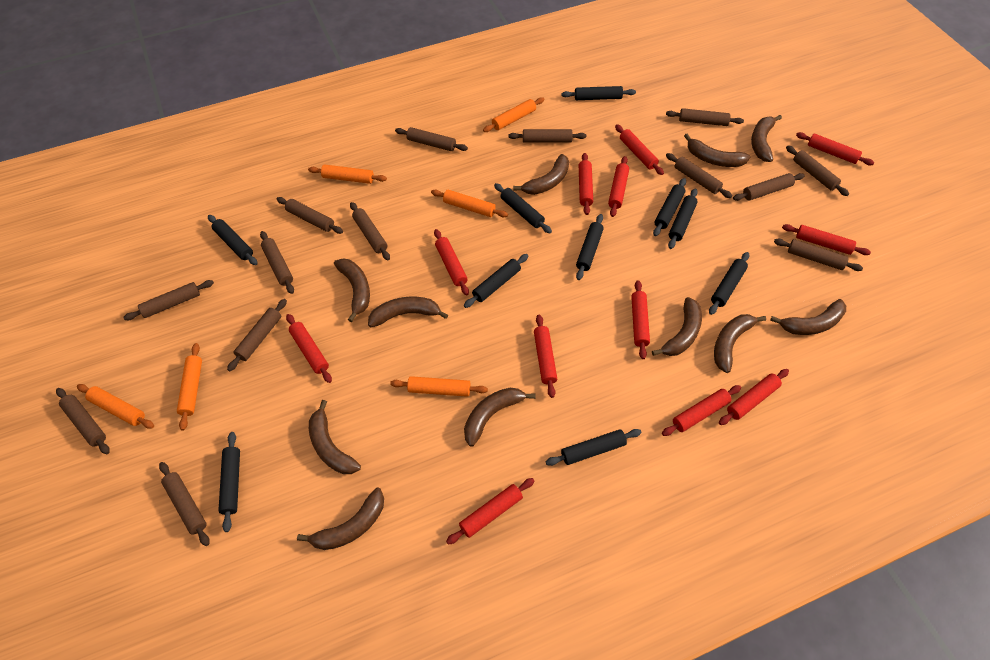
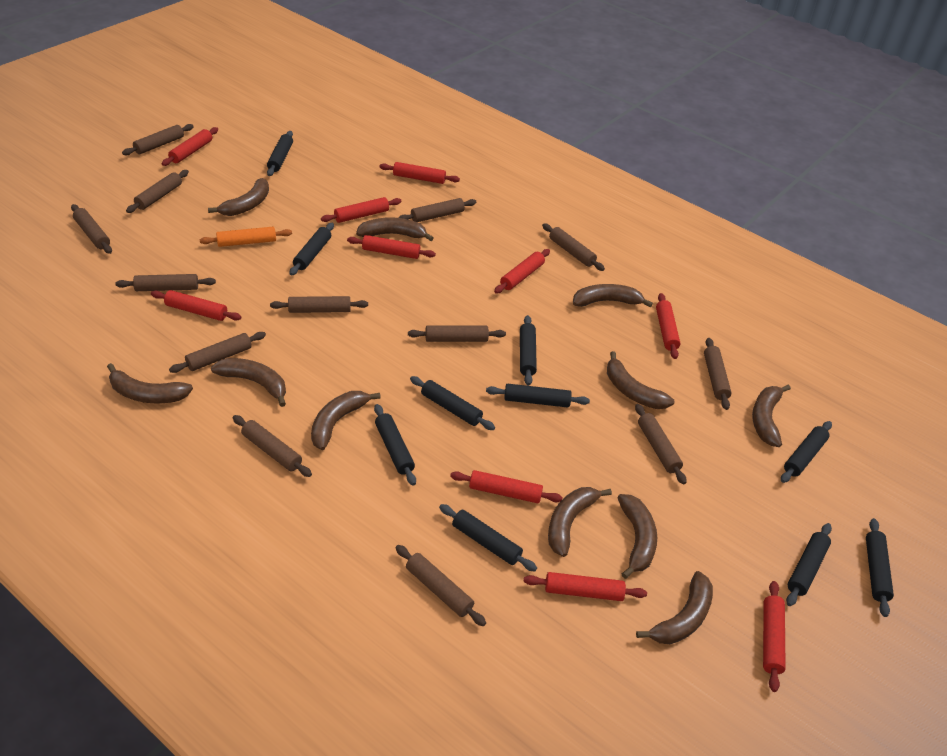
brown rolling pin: 14 -> 13
orange rolling pin: 6 -> 1
red rolling pin: 12 -> 10

